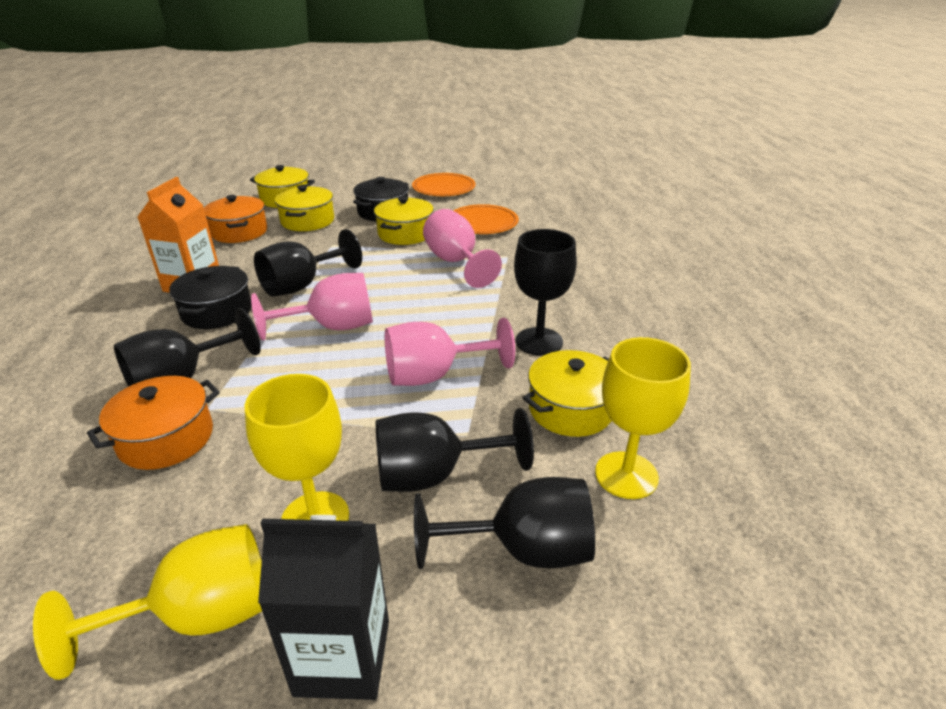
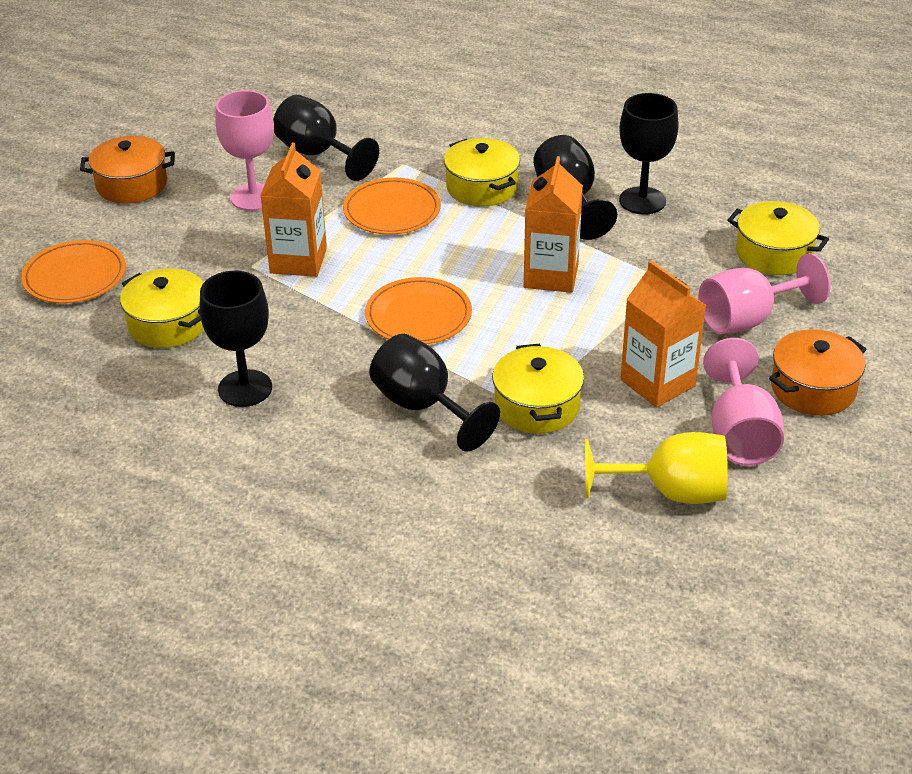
black carton: 1 -> 0
black pot: 2 -> 0
orange carton: 1 -> 3
orange plate: 2 -> 3
yellow goblet: 3 -> 1

